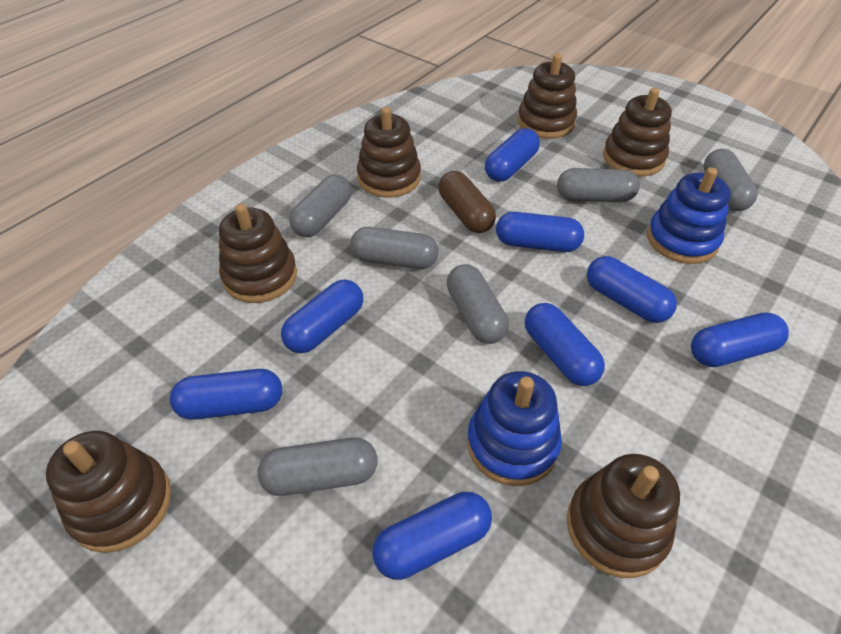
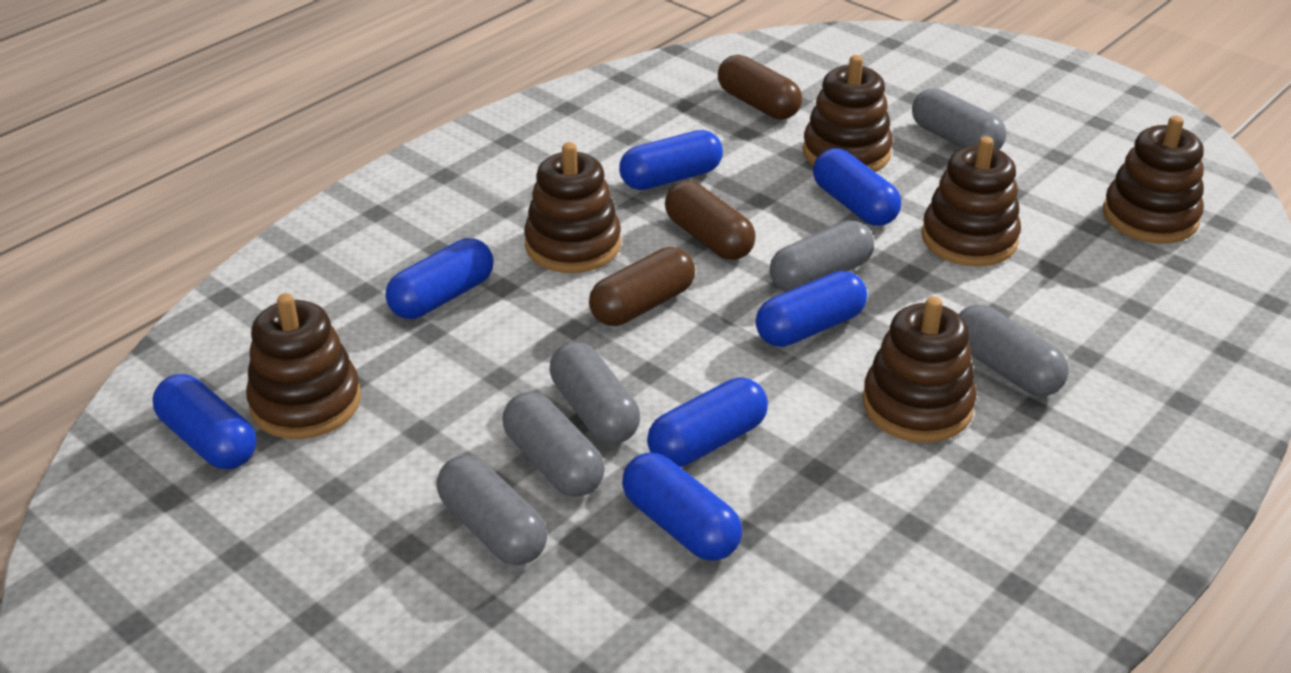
blue capsule: 8 -> 7
blue stacking toy: 2 -> 0
brown capsule: 1 -> 3

